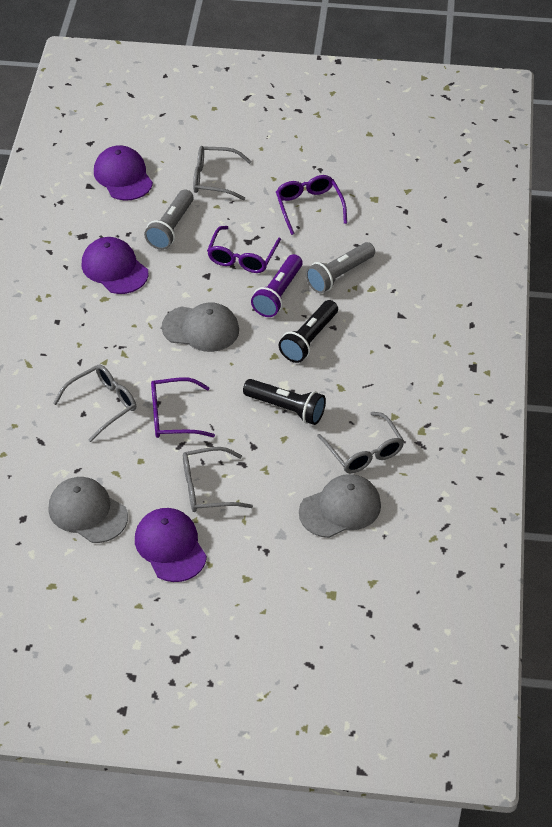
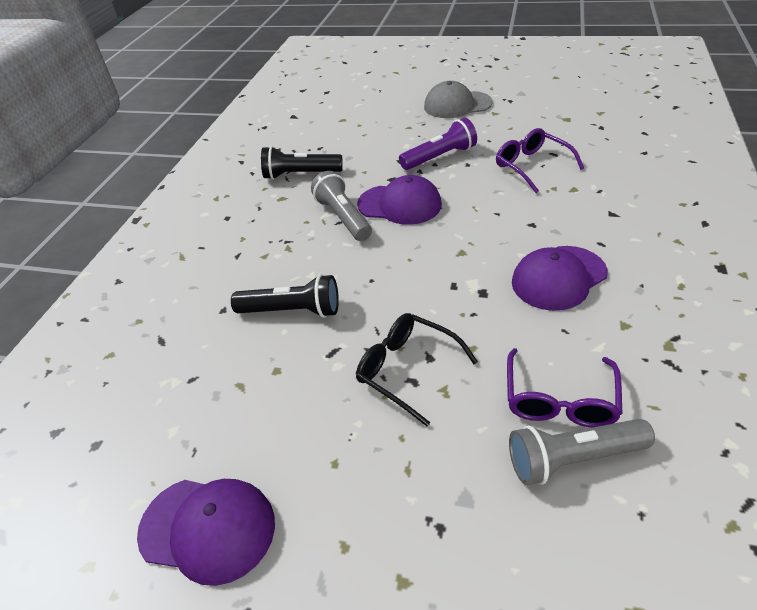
black glasses: 0 -> 1
grey cap: 3 -> 1
grey glasses: 4 -> 0
purple glasses: 3 -> 2

